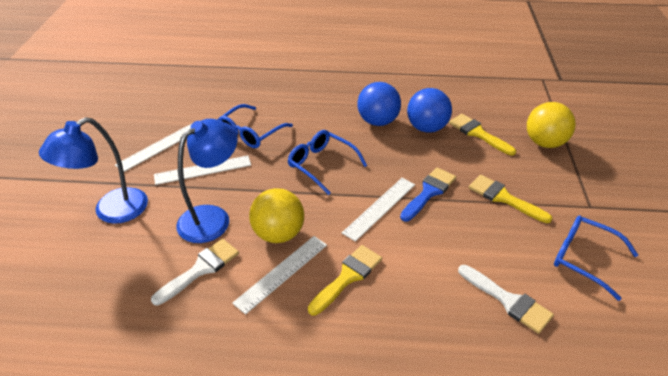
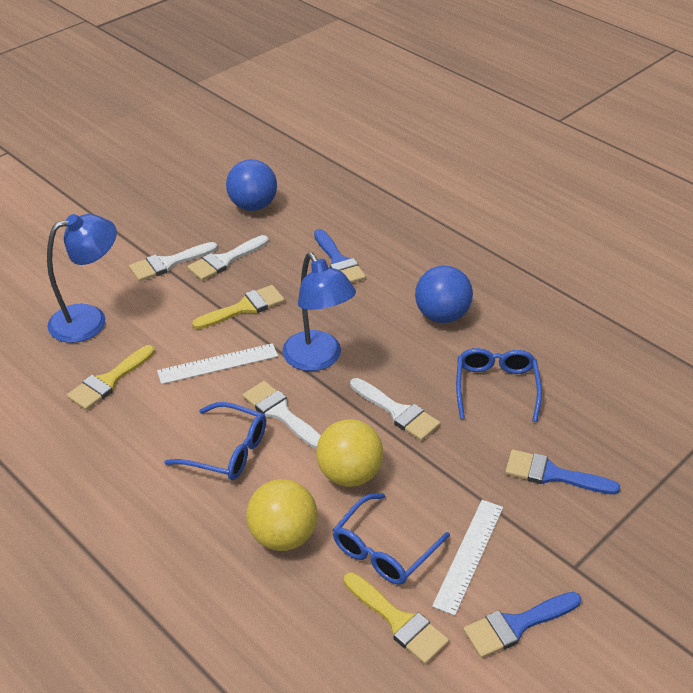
blue brush: 1 -> 3
white brush: 2 -> 4
white ruler: 4 -> 2

